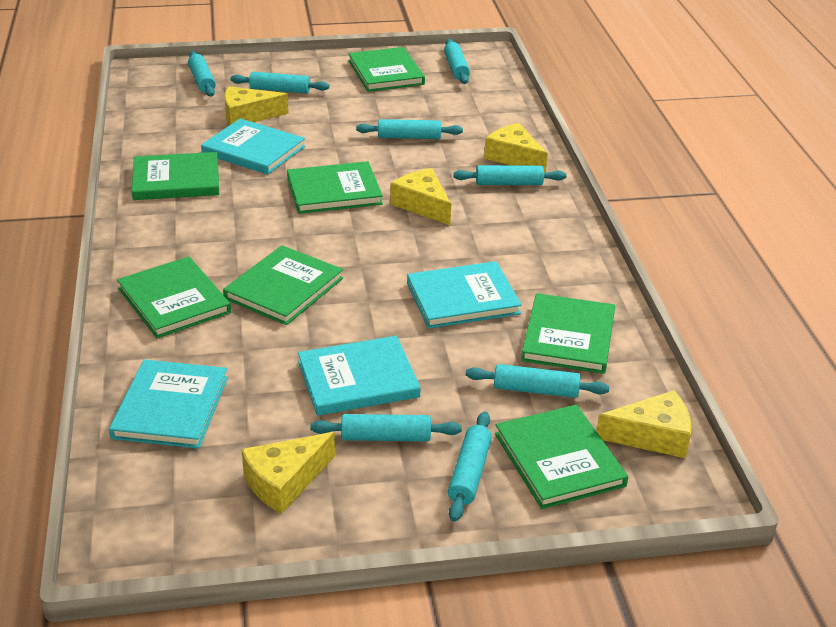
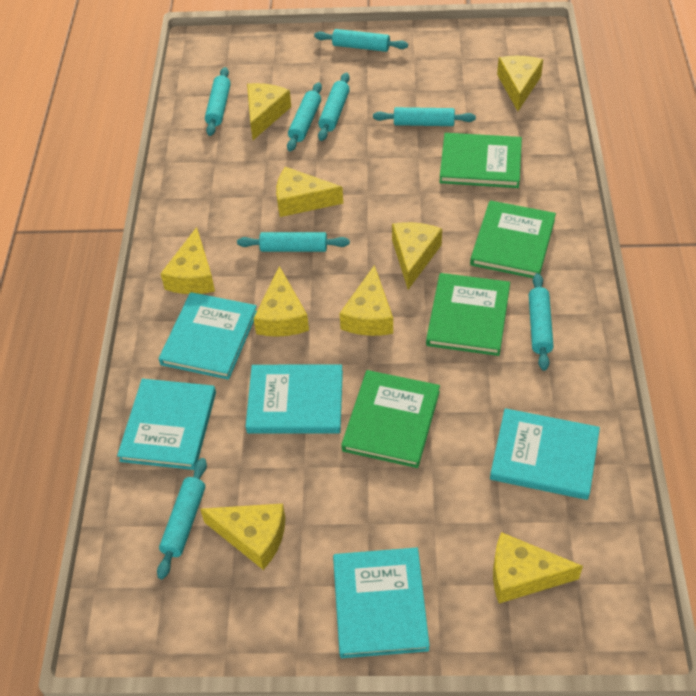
green book: 7 -> 4
turquoise book: 4 -> 5
yellow cheese: 5 -> 9

